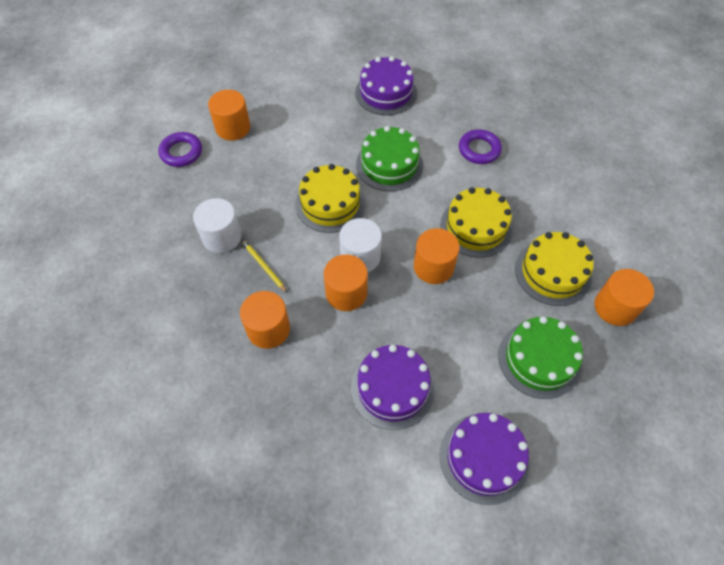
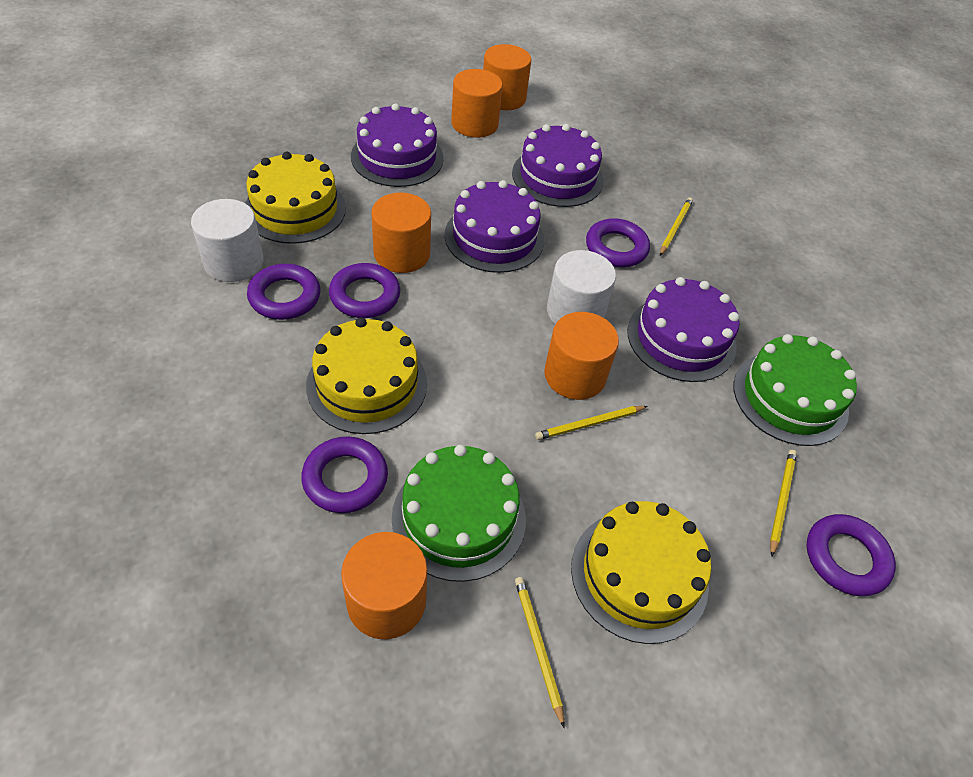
purple cake: 3 -> 4
purple ring: 2 -> 5
yellow pencil: 1 -> 4

